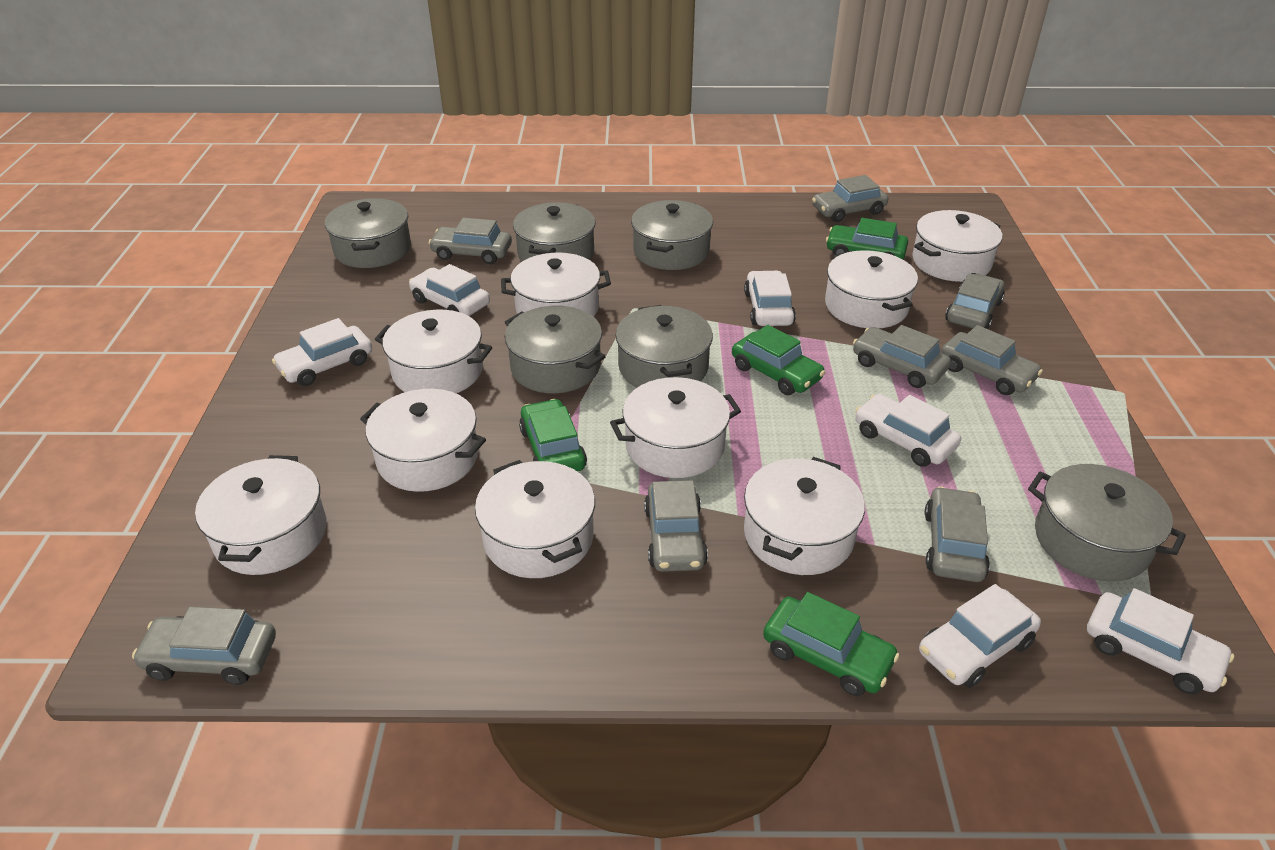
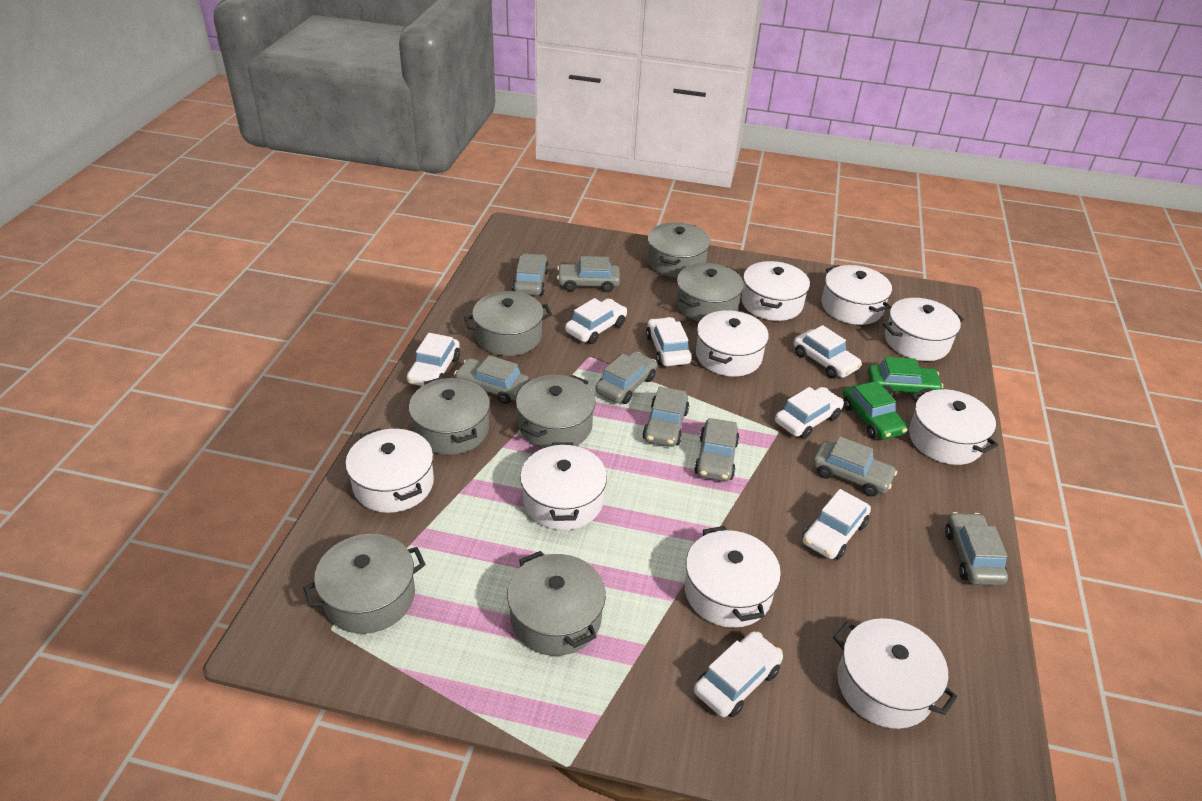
green car: 4 -> 2
grey pot: 6 -> 7
white car: 6 -> 7

